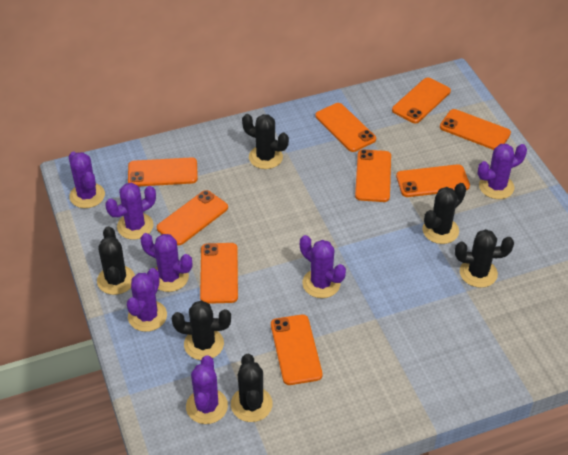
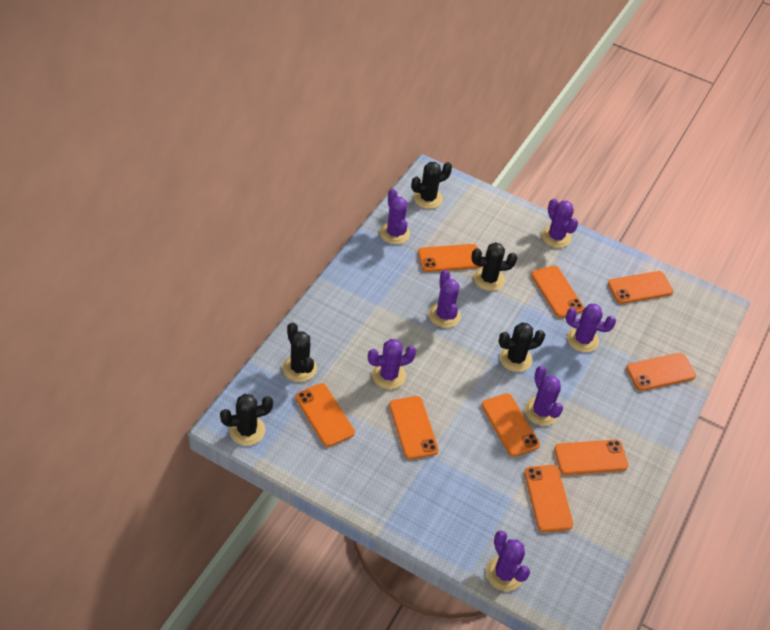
black cactus: 6 -> 5

